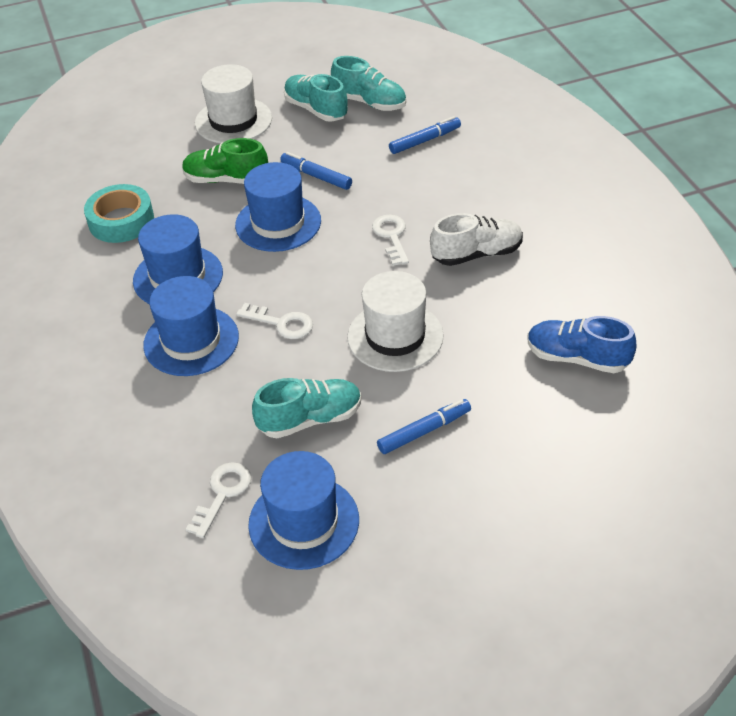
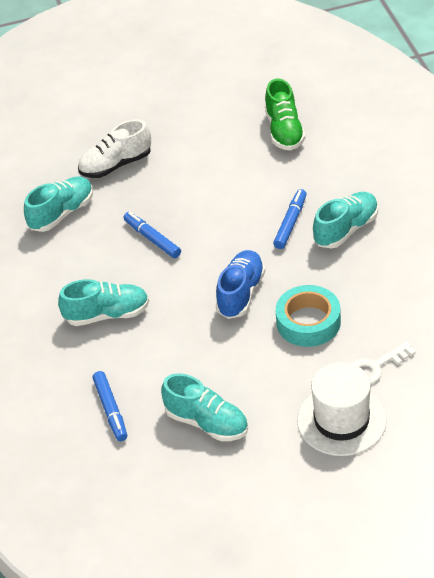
blue hat: 4 -> 0
turquoise shoe: 3 -> 4
white hat: 2 -> 1
white key: 3 -> 1

